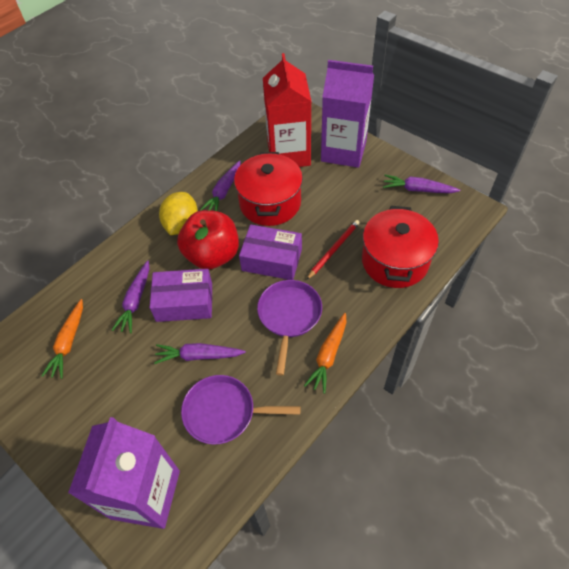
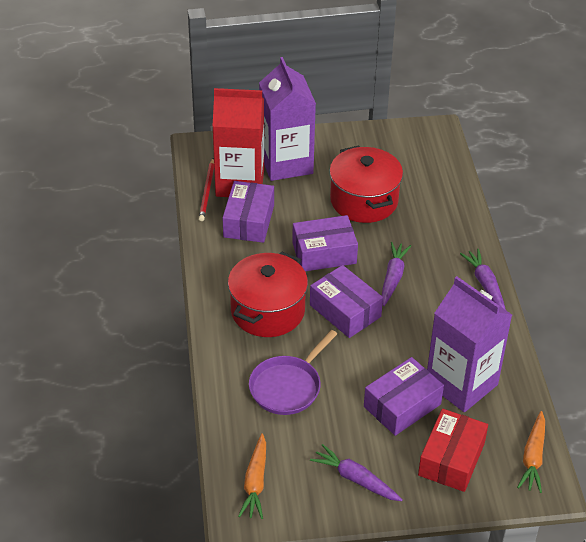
purple box: 2 -> 4
purple carrot: 4 -> 3
purple pan: 2 -> 1
red apple: 1 -> 0
red box: 0 -> 1
yellow lemon: 1 -> 0

